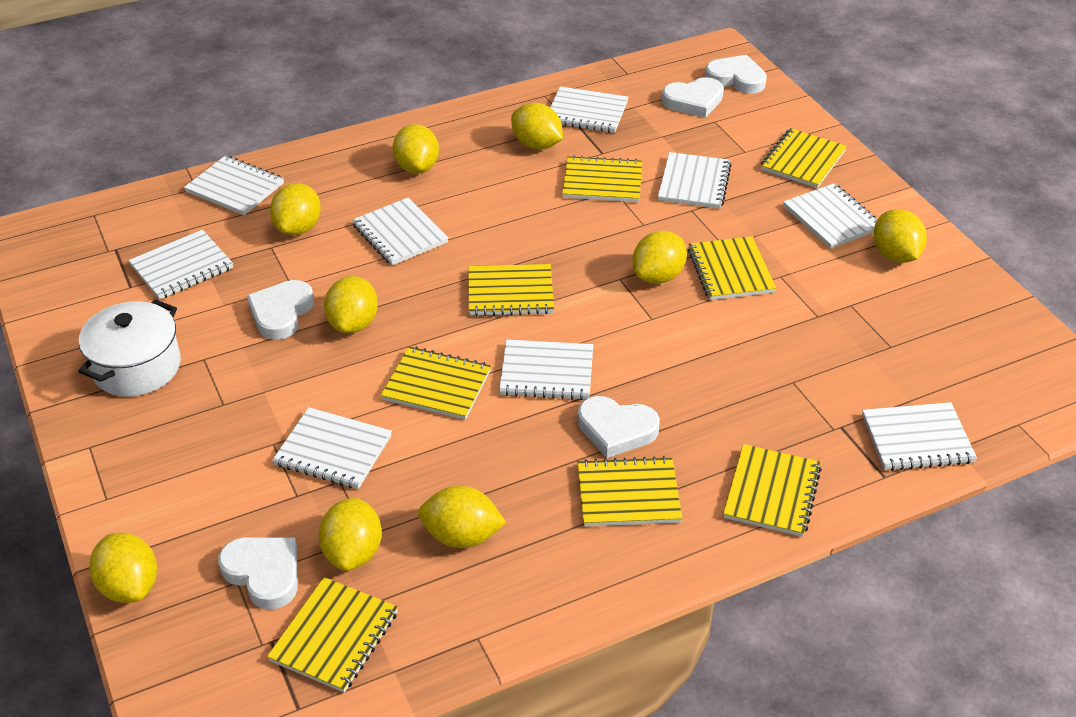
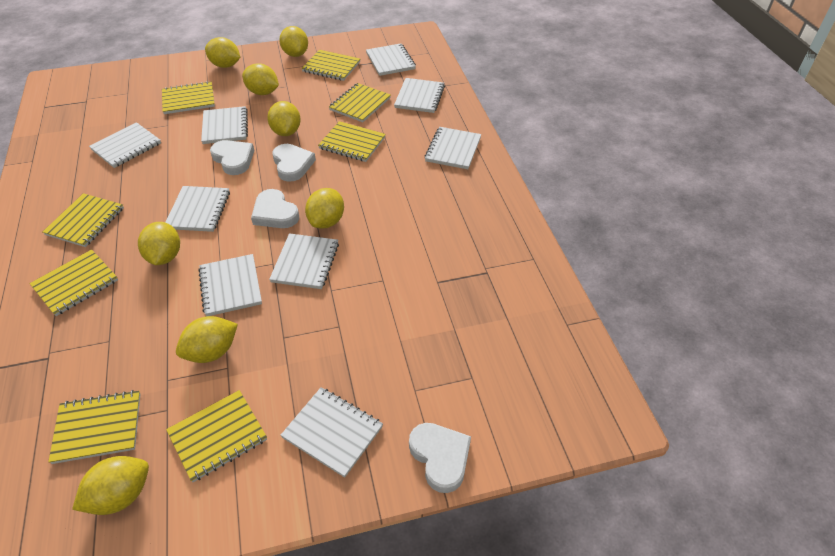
white heart: 5 -> 4
white pot: 1 -> 0
yellow lemon: 9 -> 8

